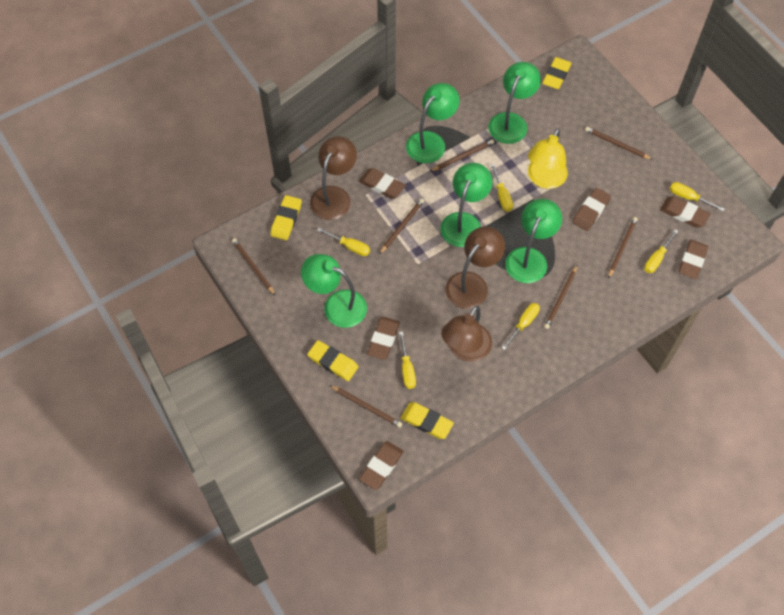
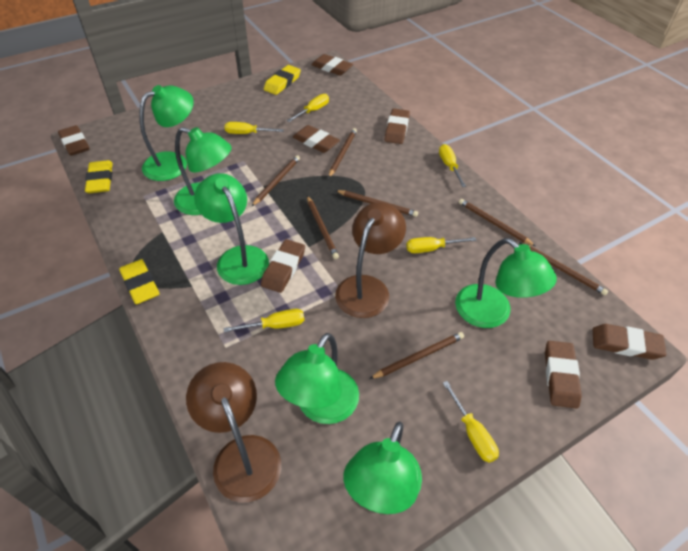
brown eraser: 6 -> 7
brown lamp: 3 -> 2
green lamp: 5 -> 6
yellow eraser: 4 -> 3
yellow lamp: 1 -> 0

